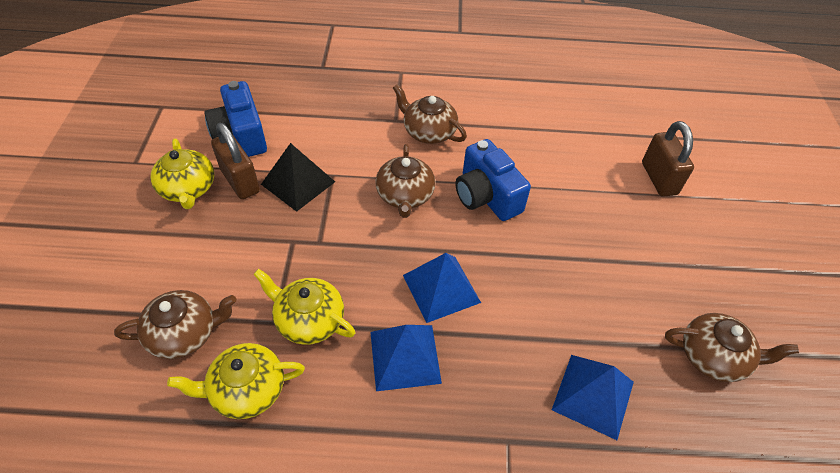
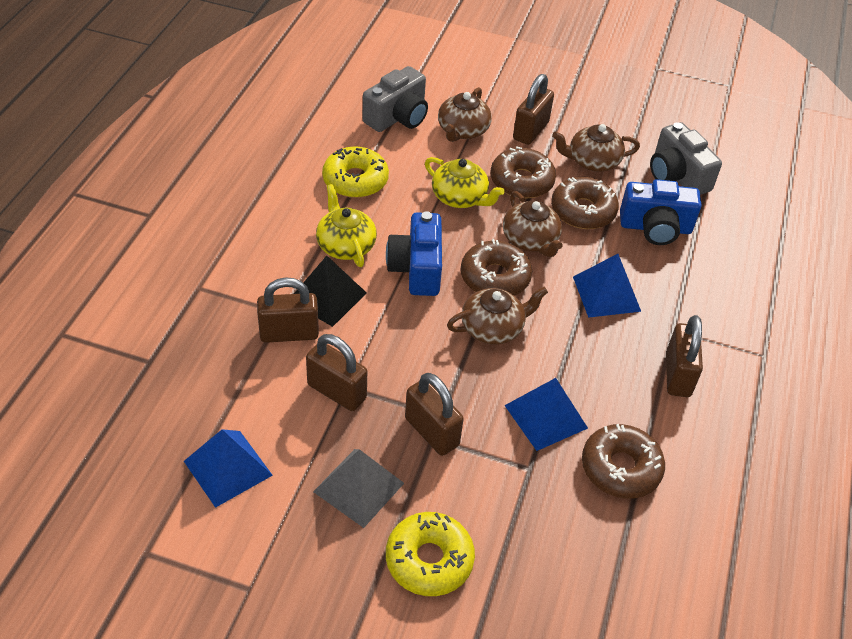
brown donut: 0 -> 4
brown padlock: 2 -> 5
grey camera: 0 -> 2
grey pyramid: 0 -> 1
yellow donut: 0 -> 2
yellow teapot: 3 -> 2

